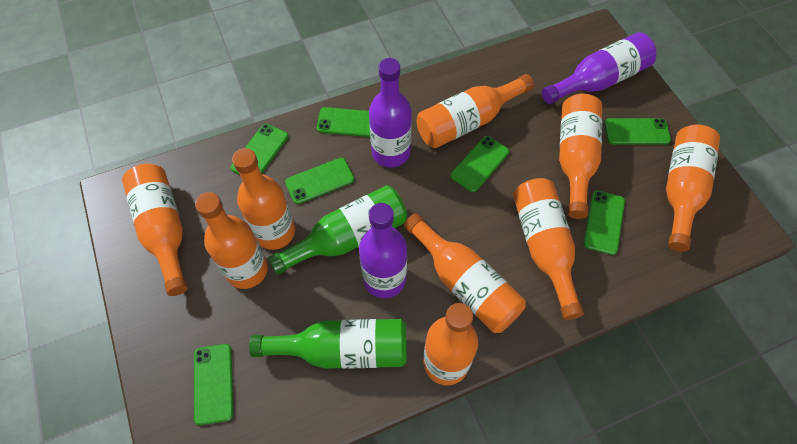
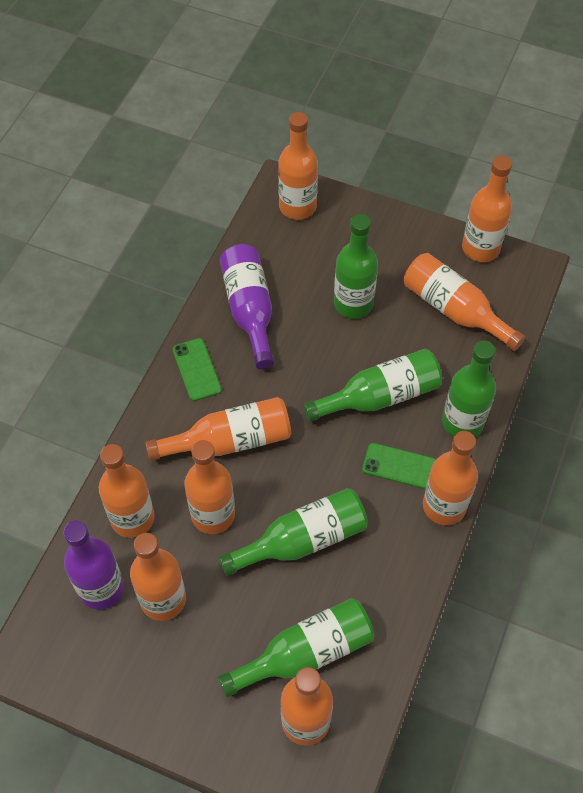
green bottle: 2 -> 5
green phone: 7 -> 2
purple bottle: 3 -> 2

